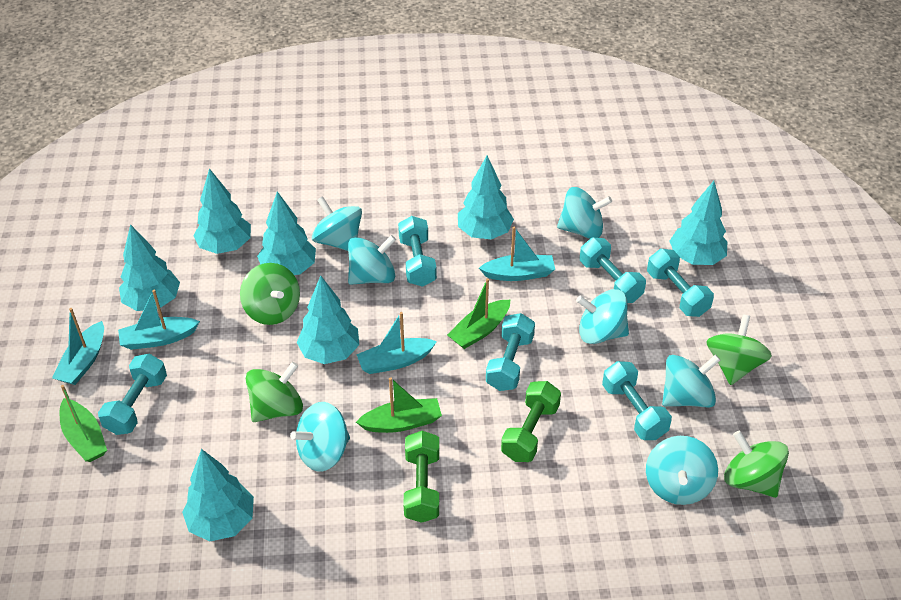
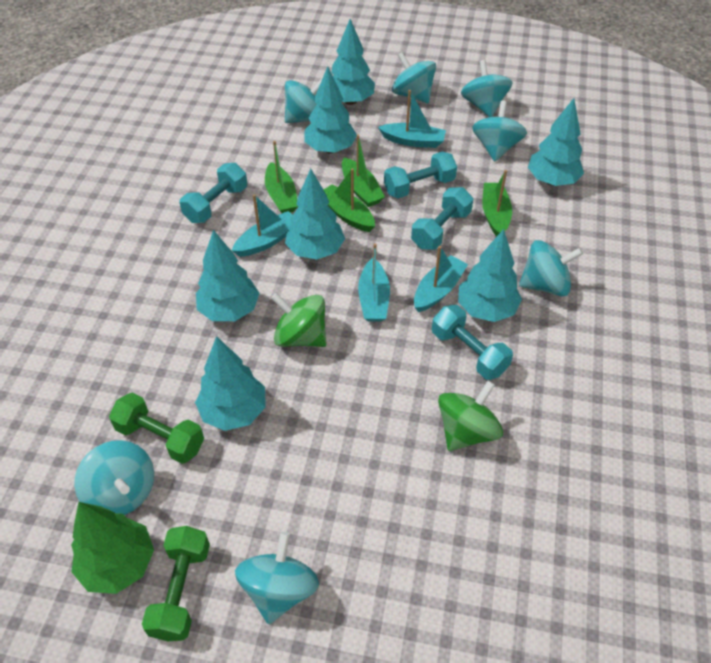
green boat: 3 -> 4
green spinning top: 4 -> 2
green tree: 0 -> 1
turquoise dumbbell: 6 -> 4

